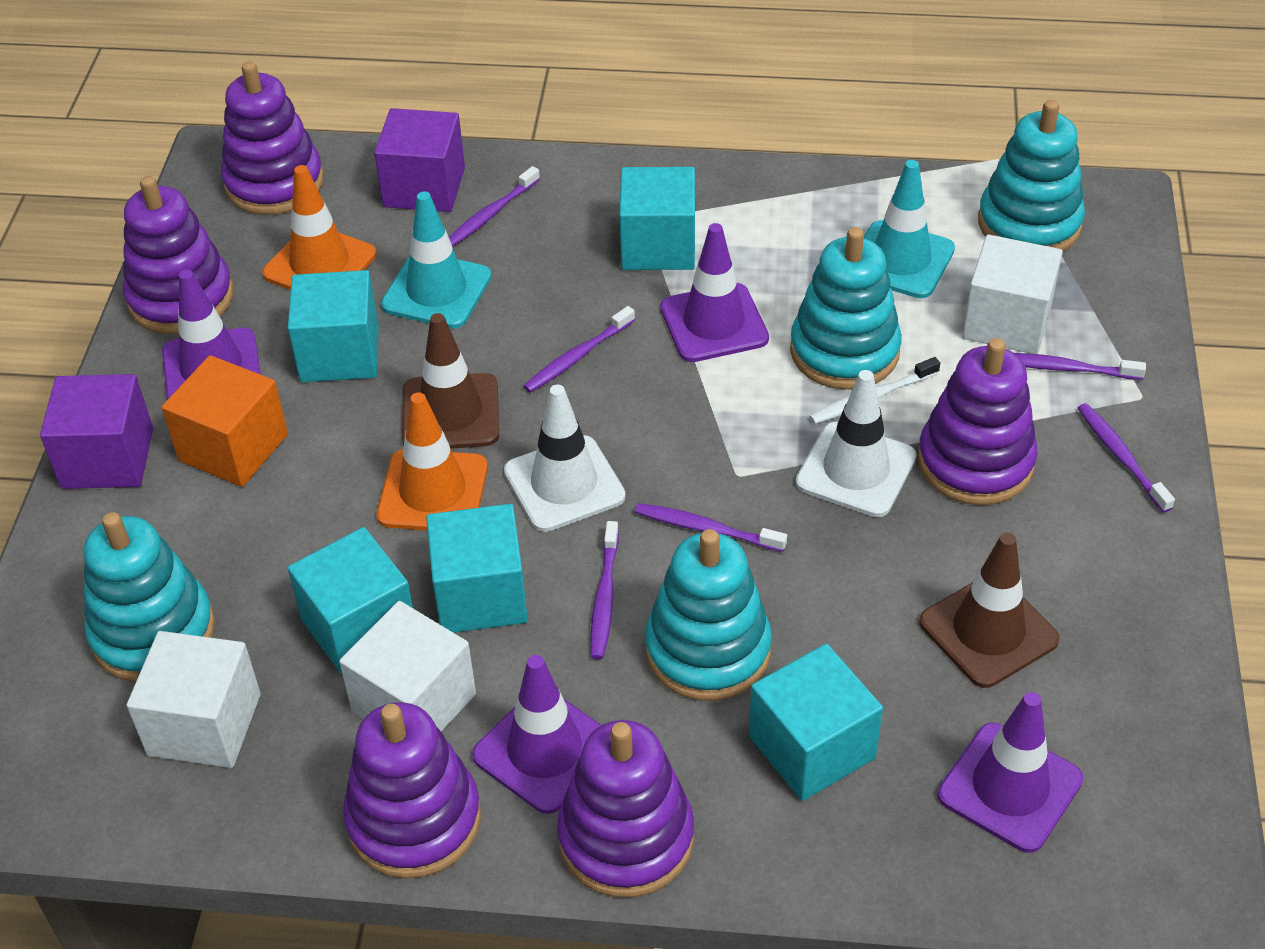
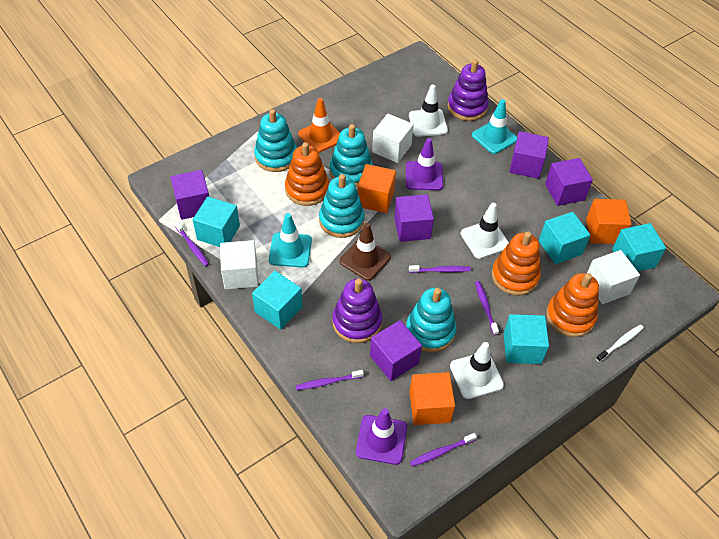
brown traffic cone: 2 -> 1
orange cube: 1 -> 3
orange stacking toy: 0 -> 3
orange traffic cone: 2 -> 1
purple cube: 2 -> 5
purple stacking toy: 5 -> 2
purple toothbrush: 6 -> 5
purple traffic cone: 4 -> 2
white traffic cone: 2 -> 3

